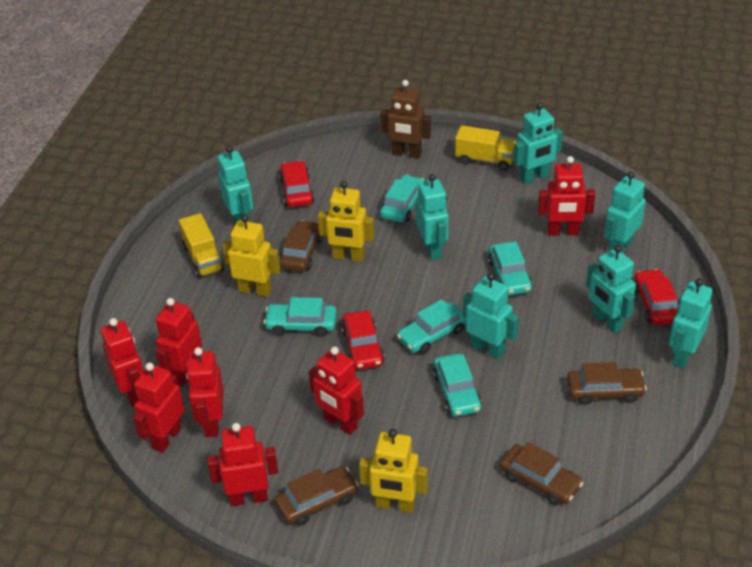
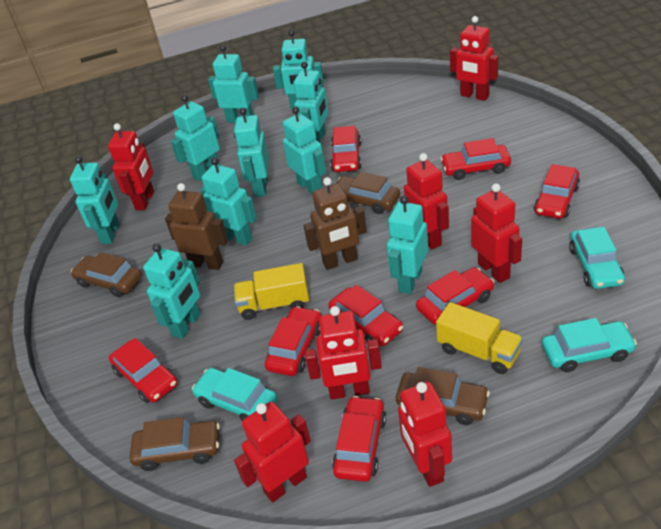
brown robot: 1 -> 2
red car: 3 -> 8
turquoise car: 5 -> 3
turquoise robot: 7 -> 10
yellow robot: 3 -> 0

